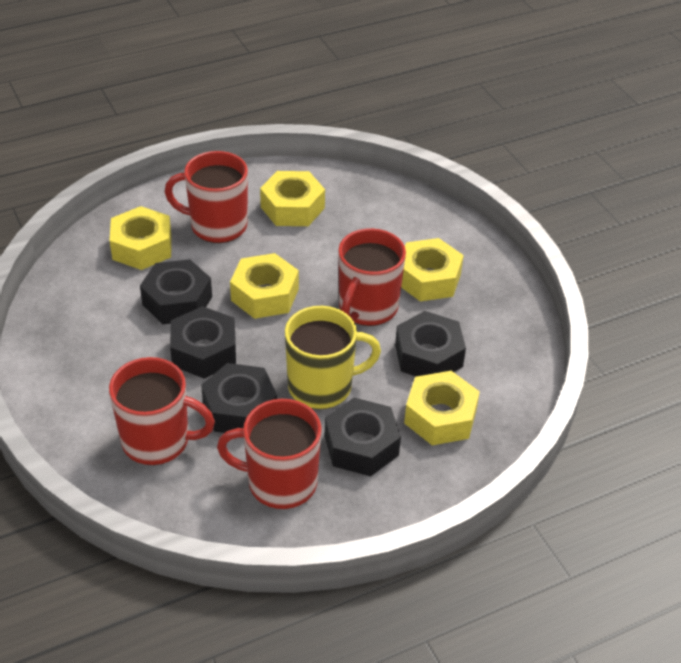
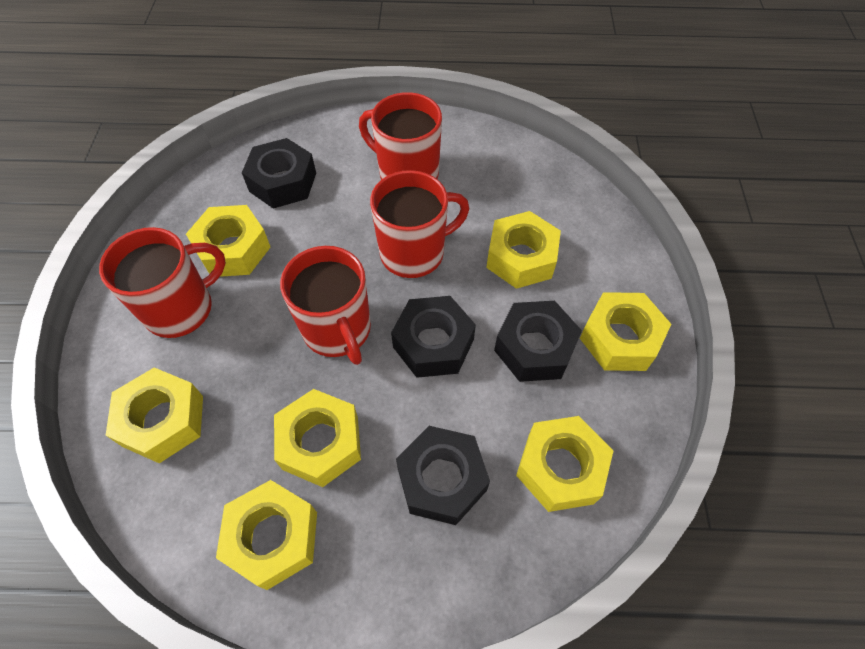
black nut: 5 -> 4
yellow mug: 1 -> 0
yellow nut: 5 -> 7

